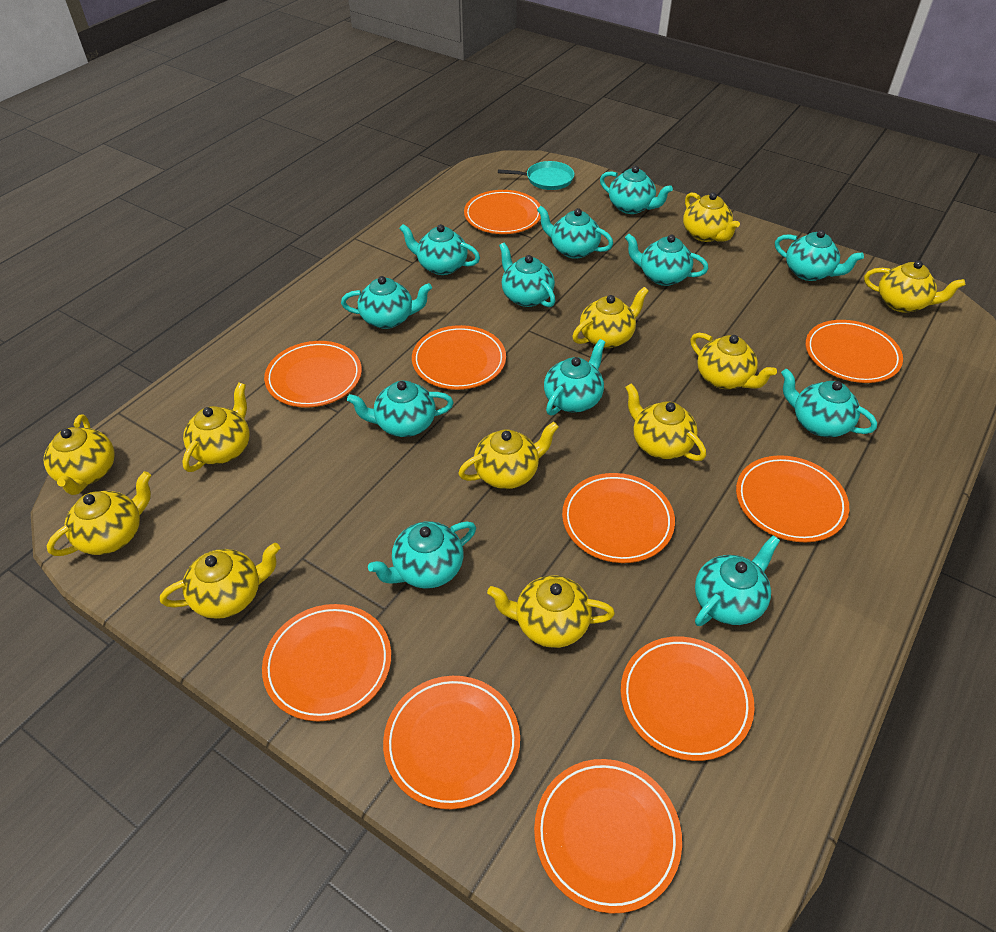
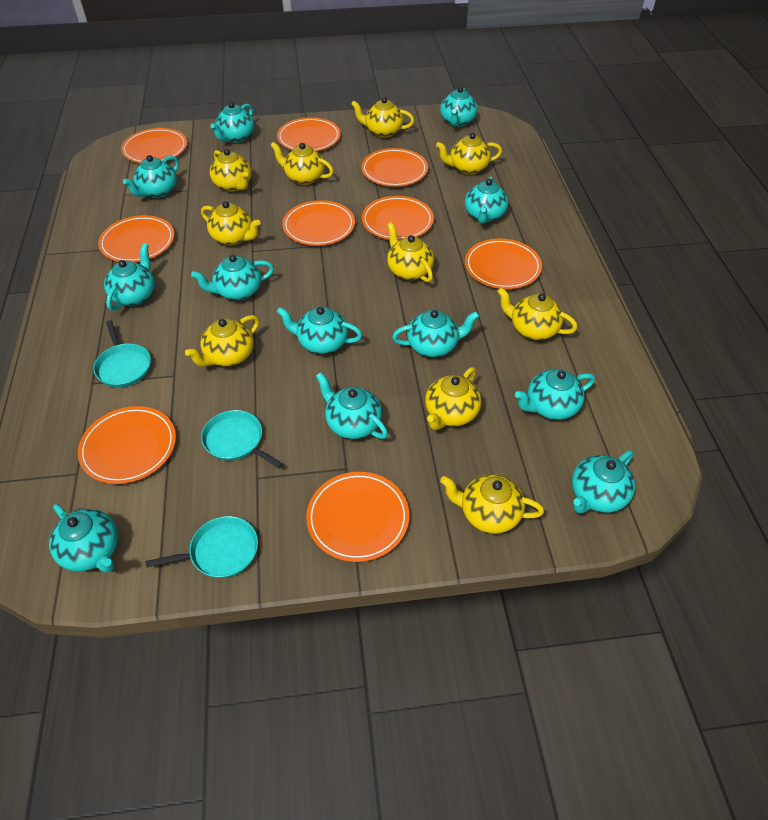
orange plate: 10 -> 9
turquoise pan: 1 -> 3
yellow teapot: 11 -> 10

